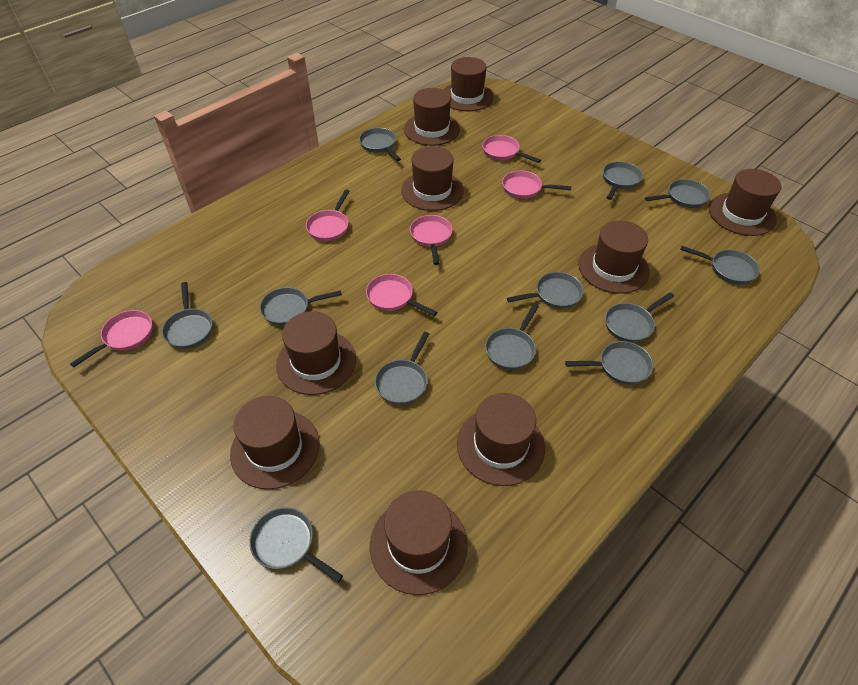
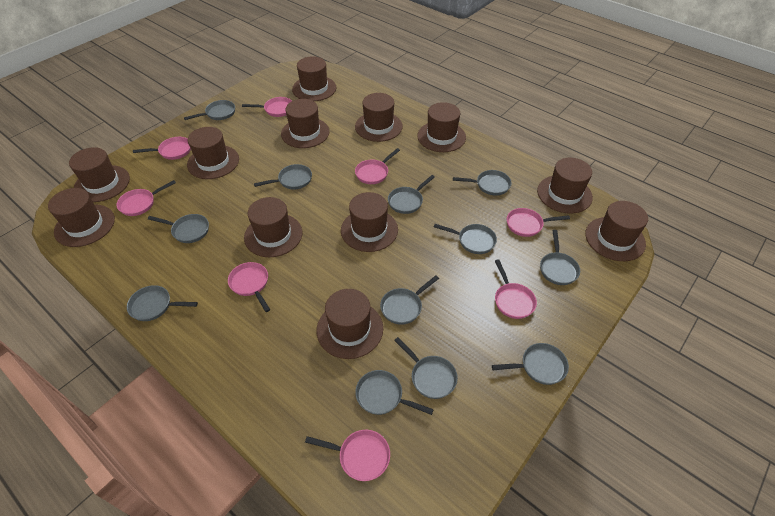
brown hat: 9 -> 12
pink pan: 6 -> 8

